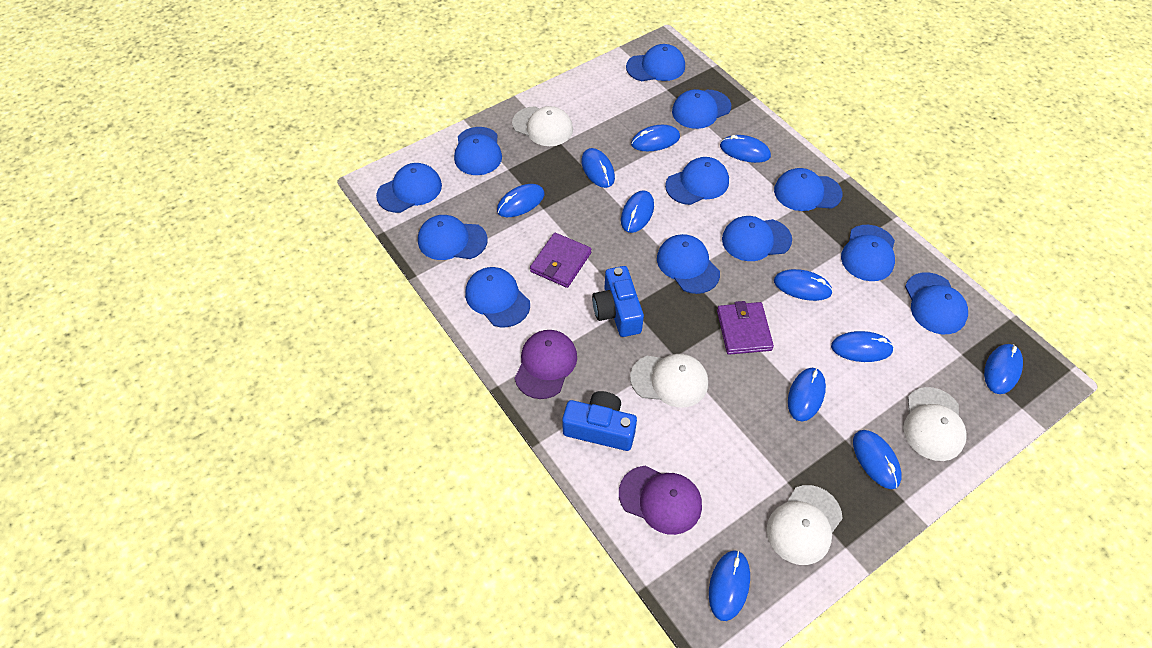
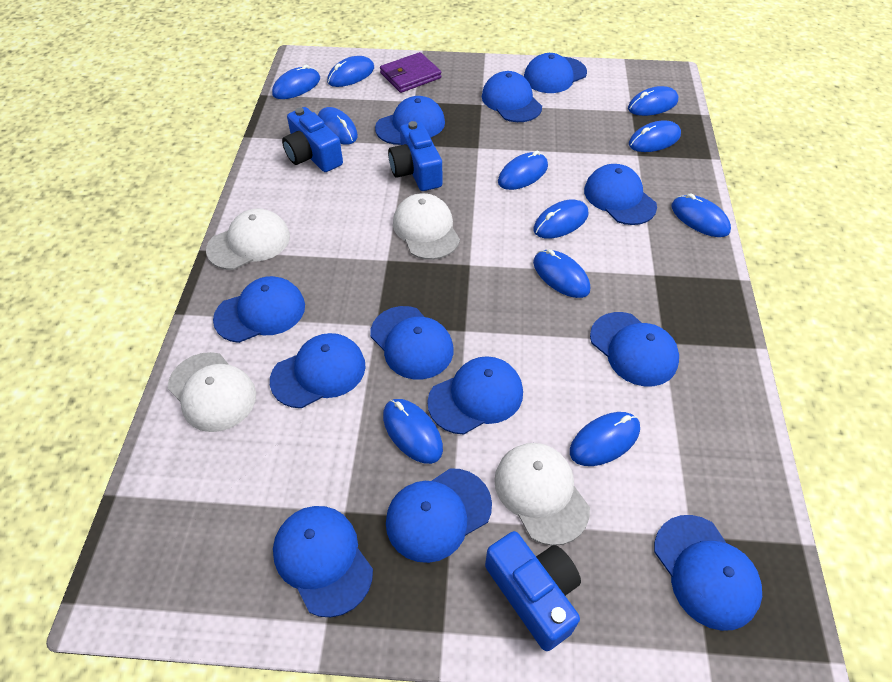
blue camera: 2 -> 3
purple cap: 2 -> 0
purple wallet: 2 -> 1

